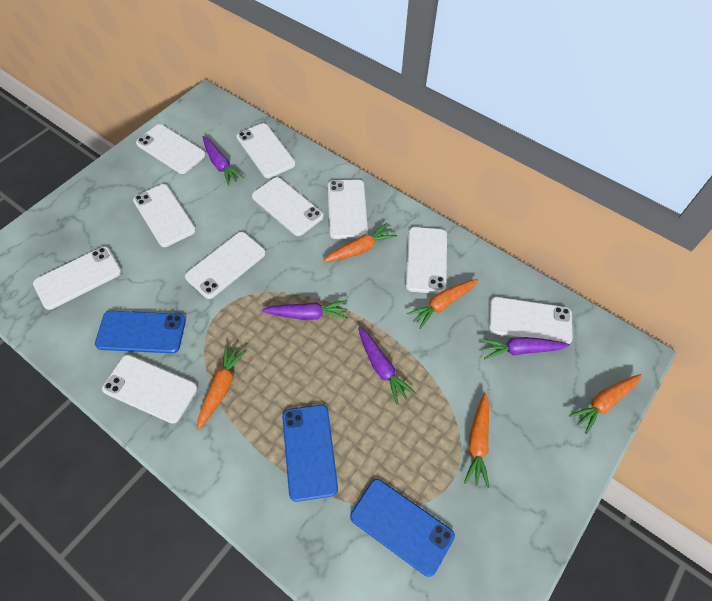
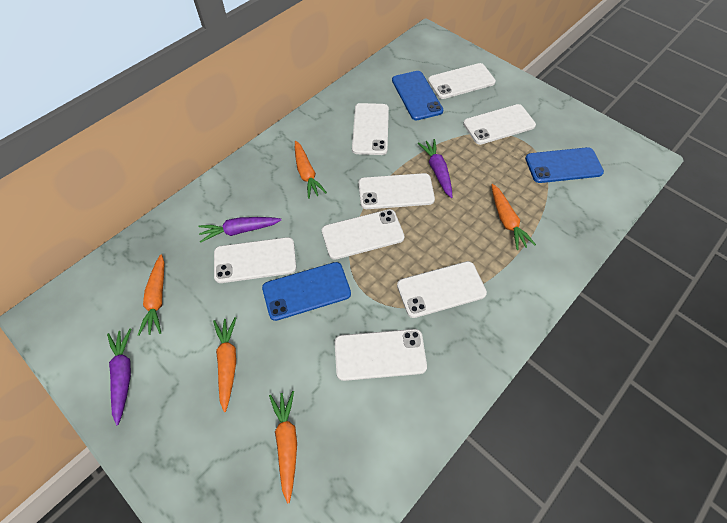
purple carrot: 4 -> 3
white phone: 10 -> 8

